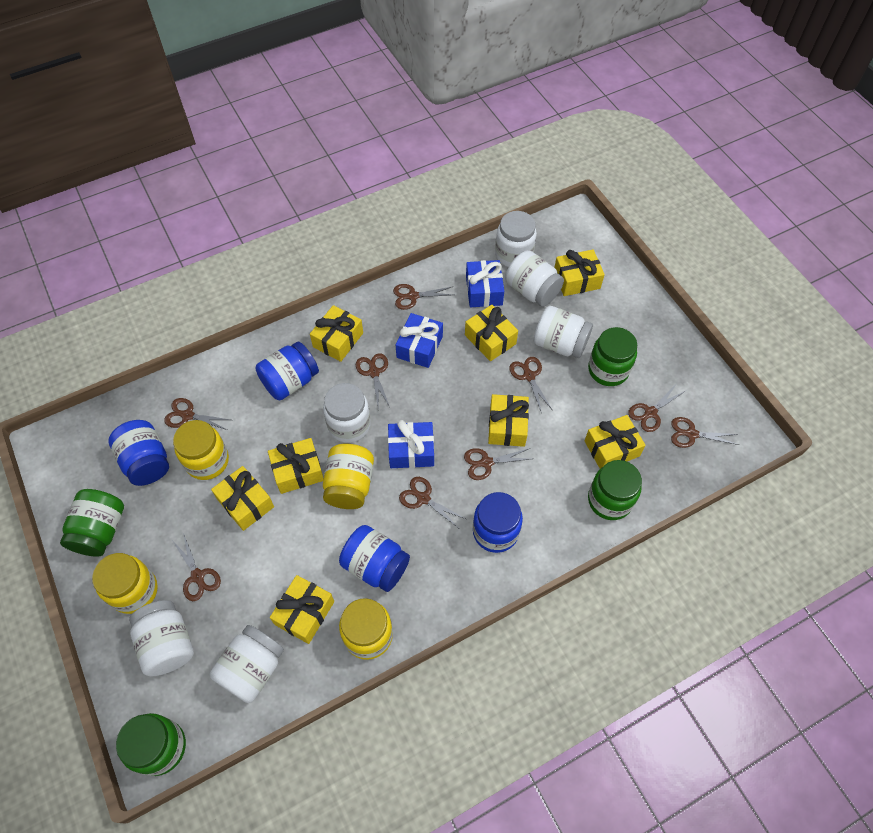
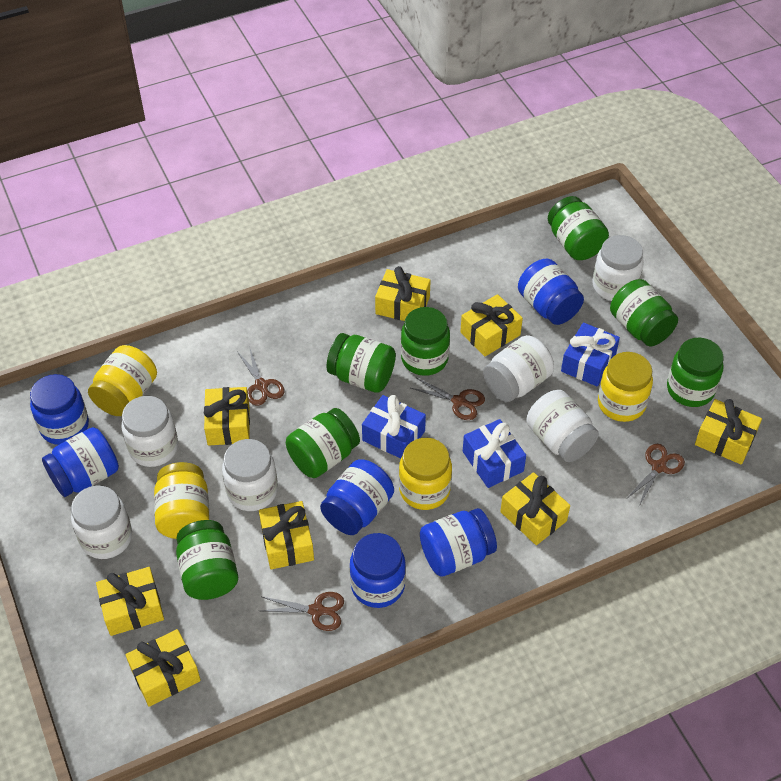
blue jar: 4 -> 6
brown scissors: 9 -> 4
green jar: 4 -> 7

